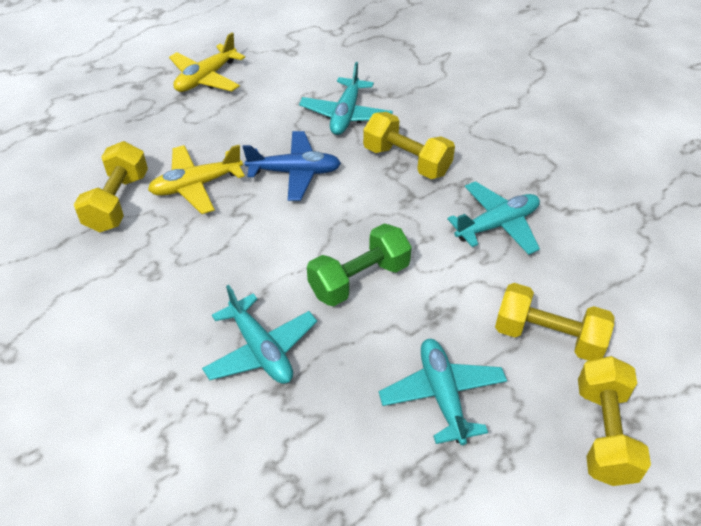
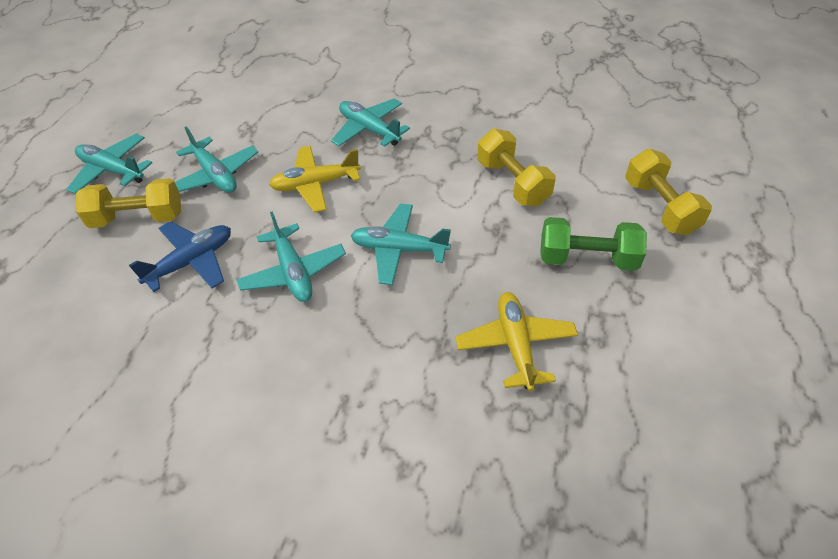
turquoise plane: 4 -> 5
yellow dumbbell: 4 -> 3

